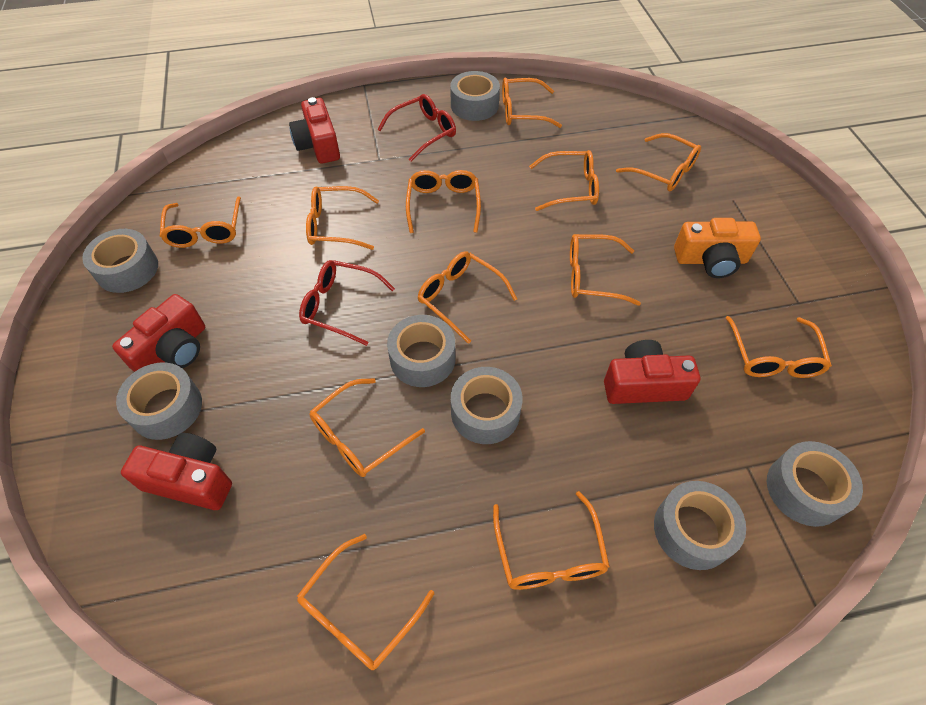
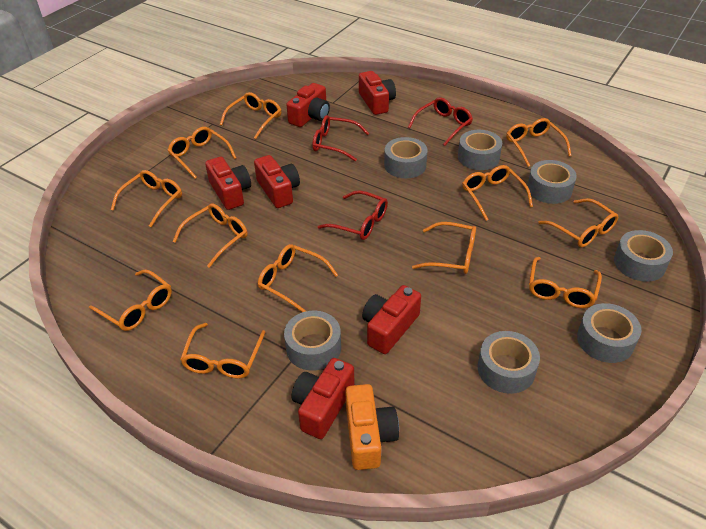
red camera: 4 -> 6
red glasses: 2 -> 3

